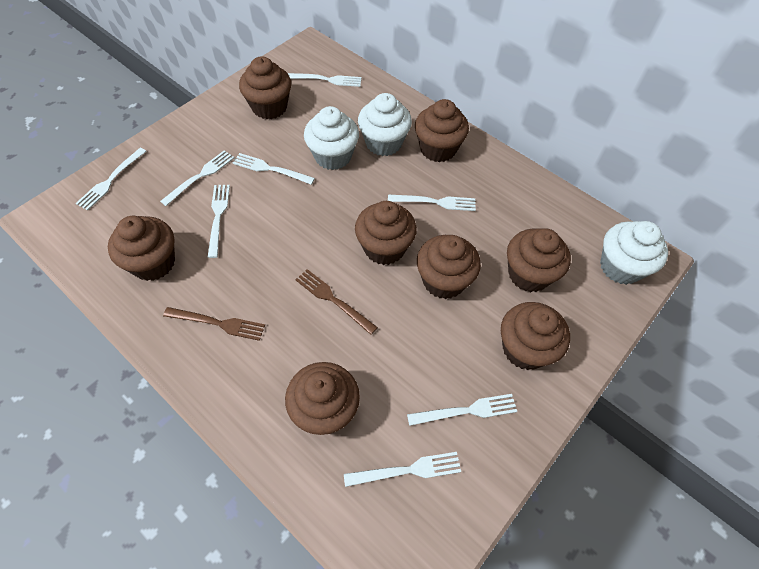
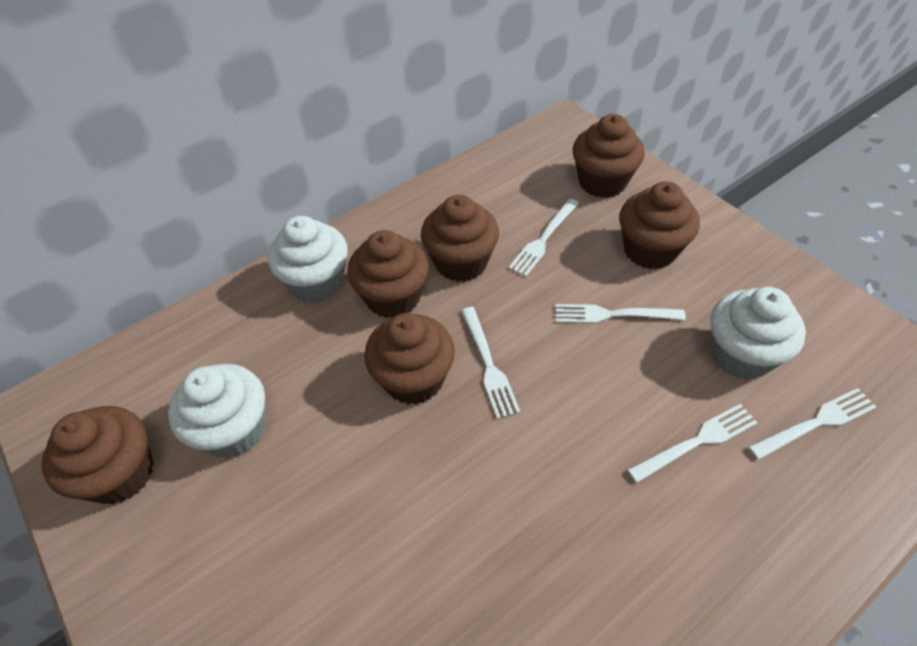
brown cupcake: 8 -> 6
brown fork: 2 -> 0
white fork: 8 -> 5

